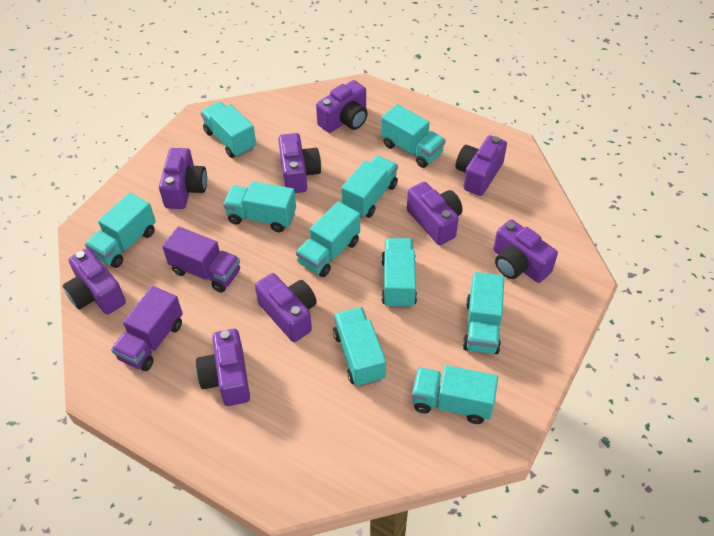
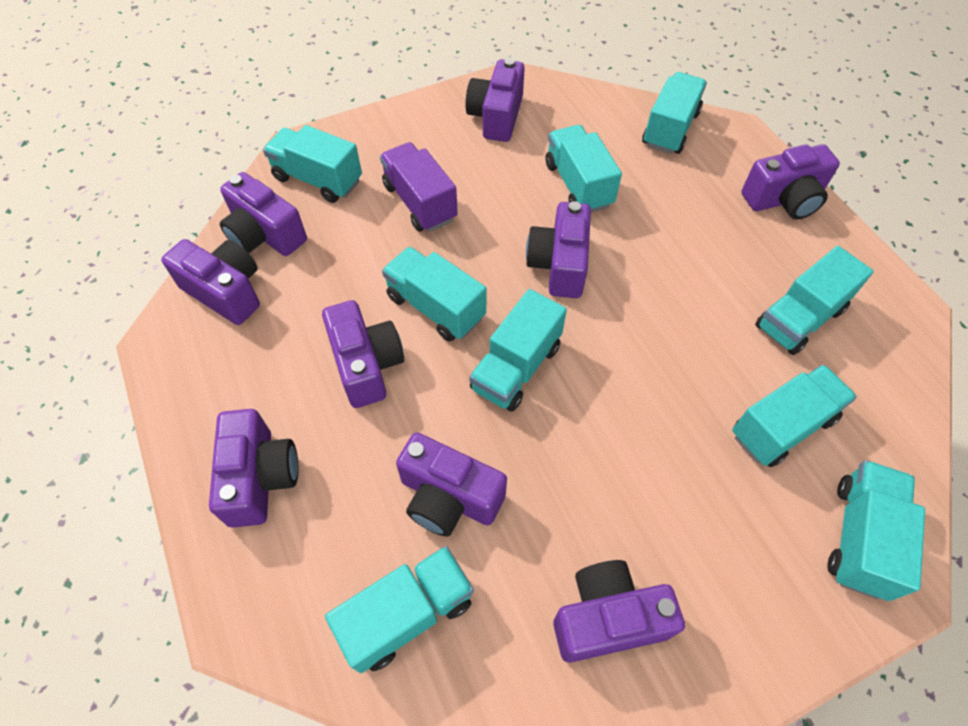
purple truck: 2 -> 1
turquoise truck: 10 -> 9

